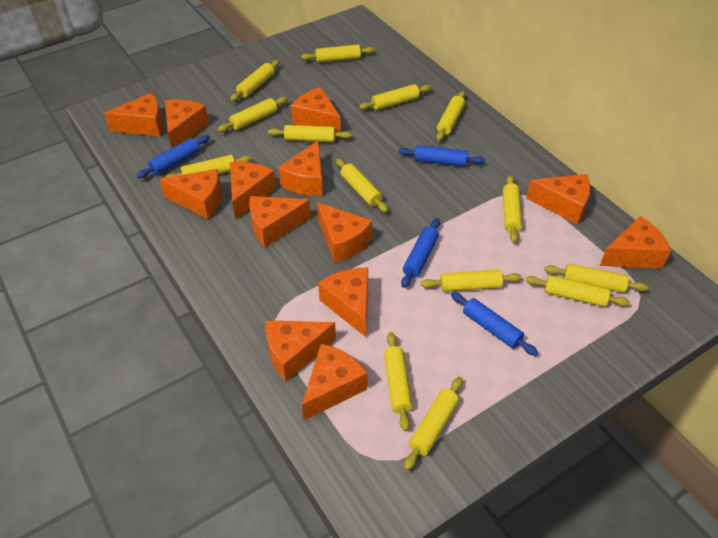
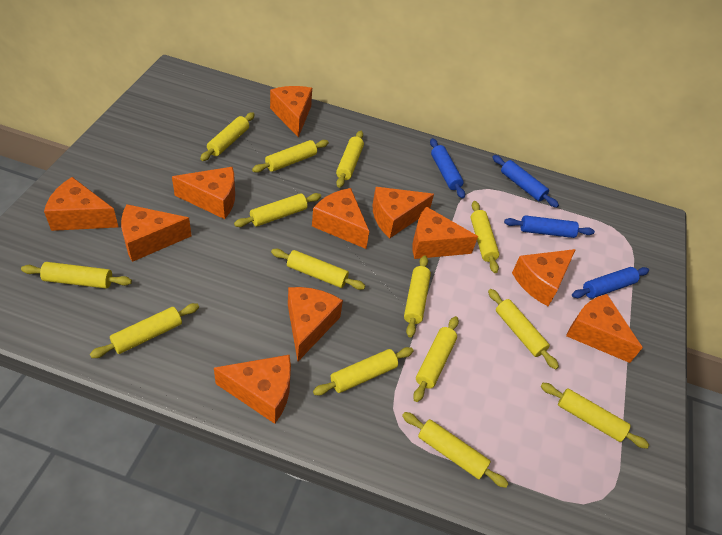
orange cheese: 13 -> 11

